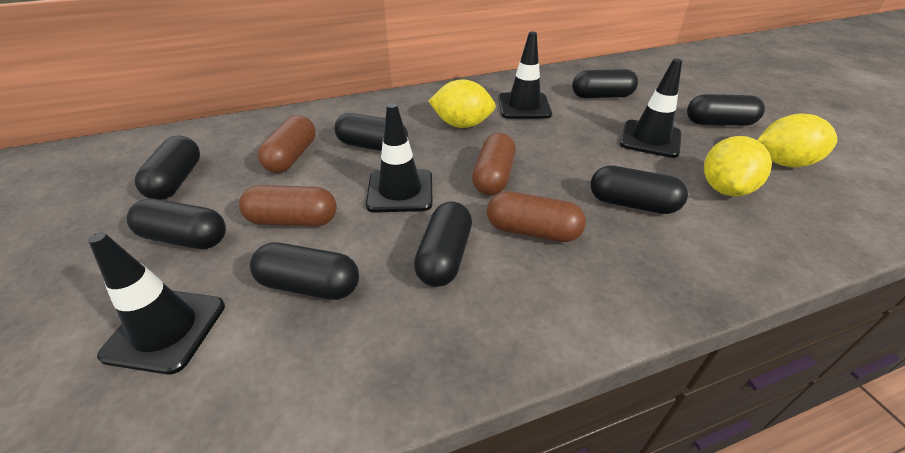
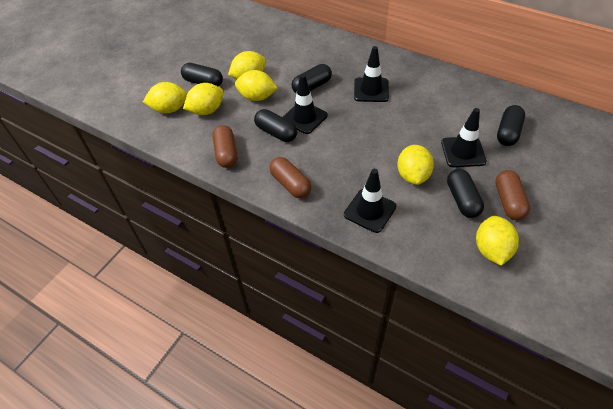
black capsule: 8 -> 5
brown capsule: 4 -> 3
yellow lemon: 3 -> 6

